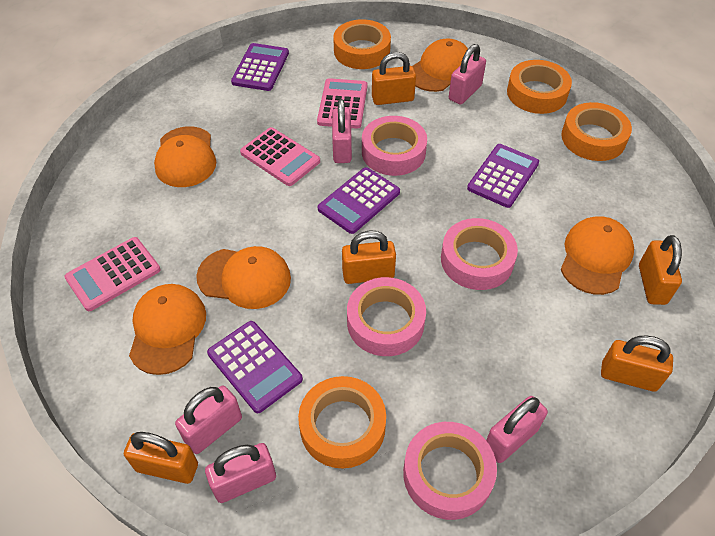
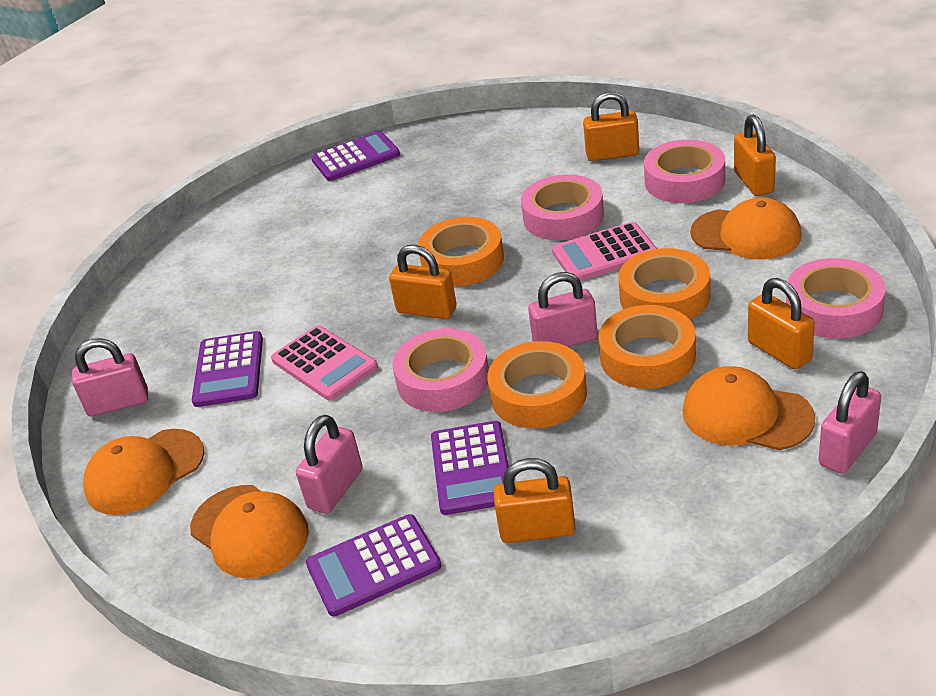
orange cap: 5 -> 4
pink calculator: 3 -> 2
pink padlock: 5 -> 4

